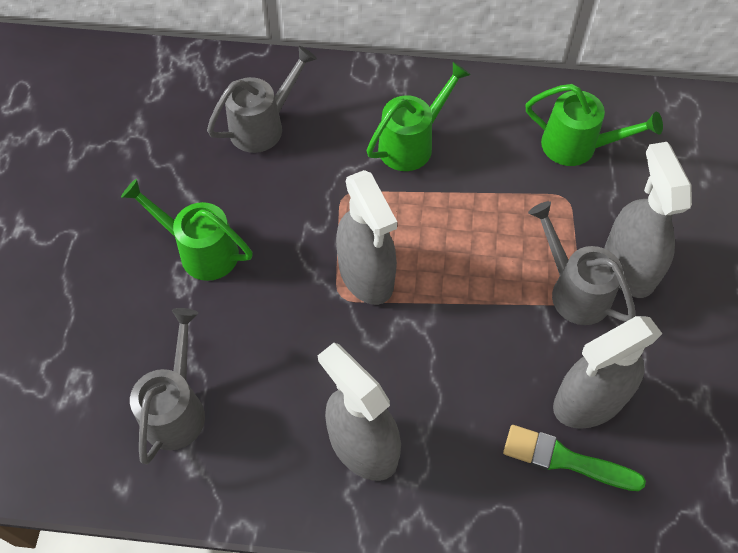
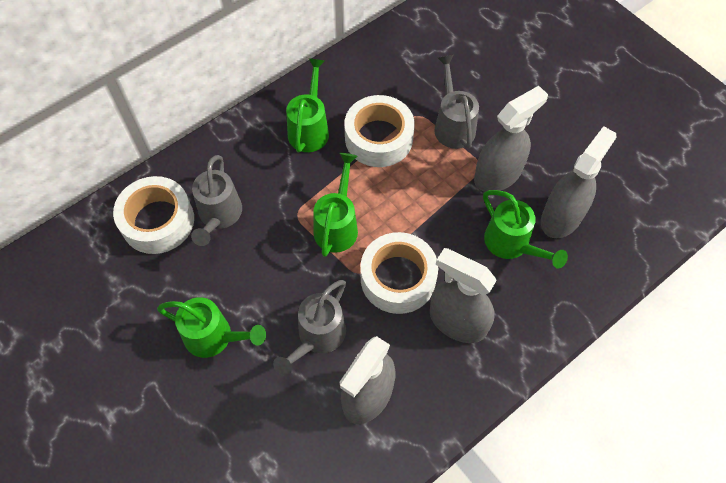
green brush: 1 -> 0
green watering can: 3 -> 4
white tape: 0 -> 3

